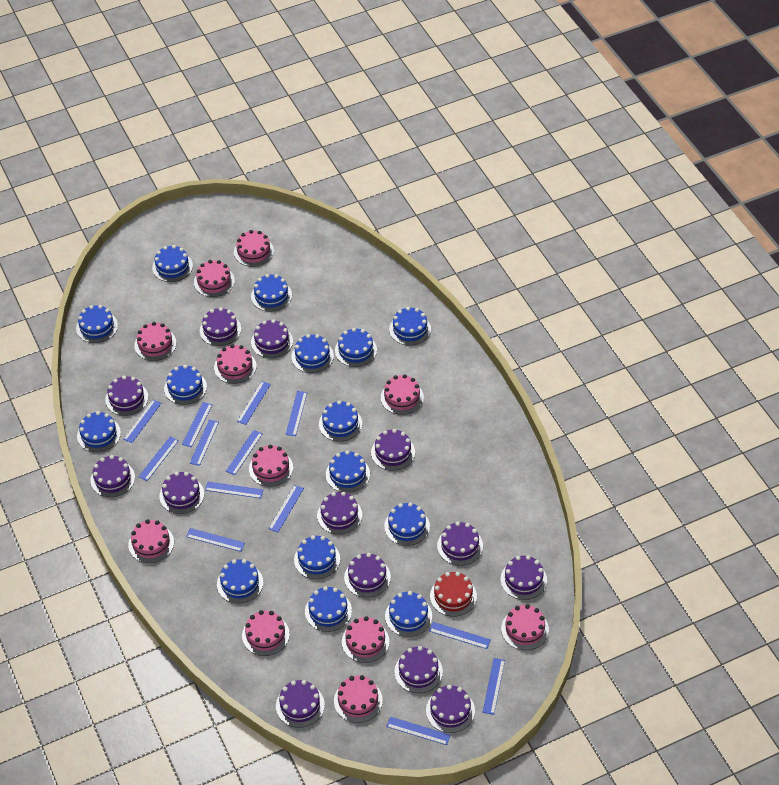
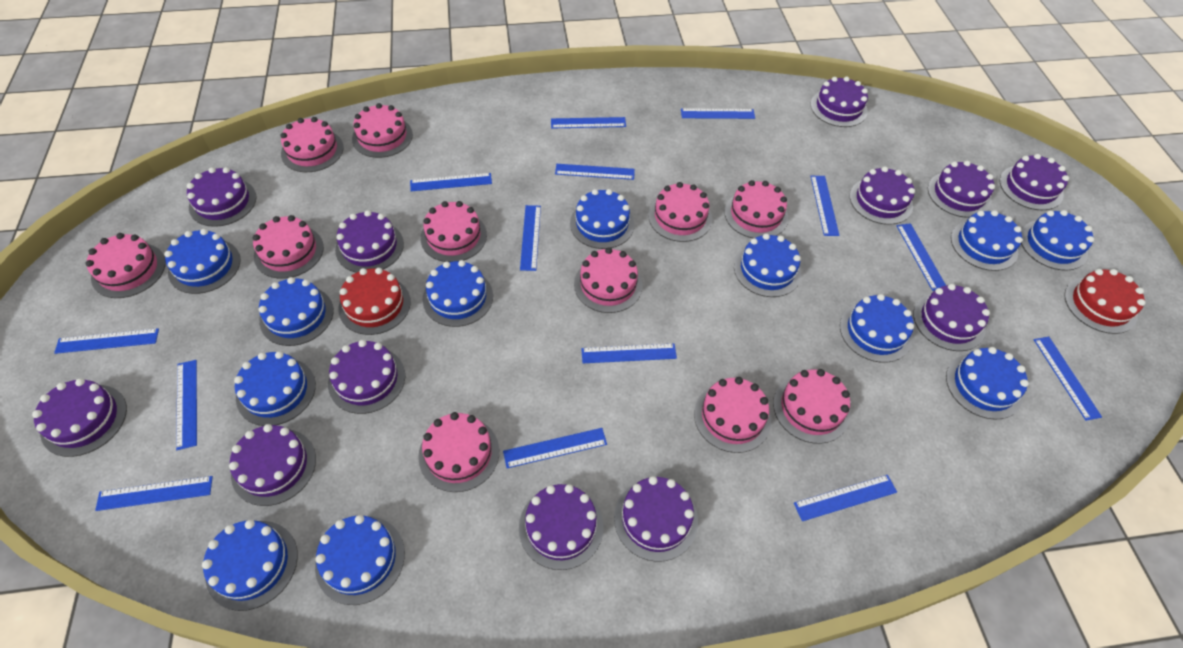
blue cake: 15 -> 12
blue ruler: 13 -> 14
purple cake: 13 -> 12
red cake: 1 -> 2

